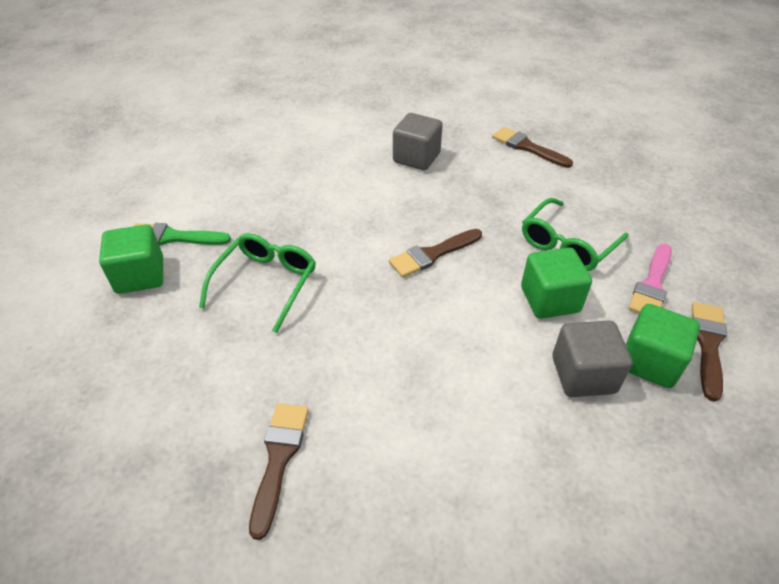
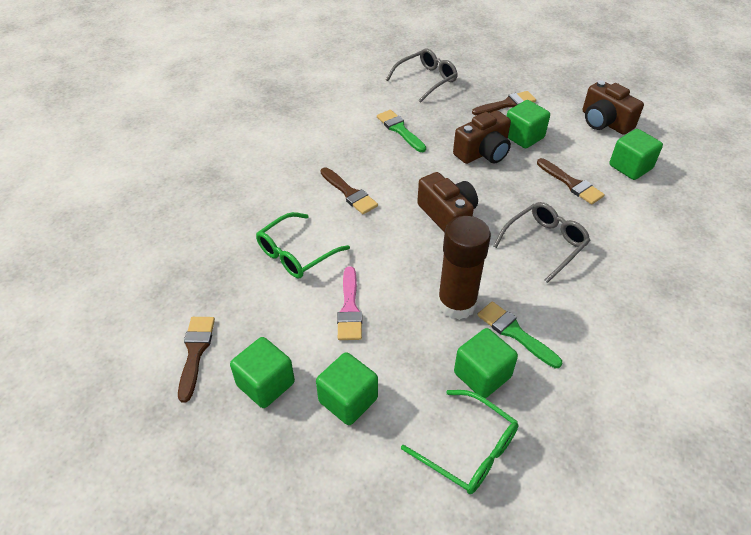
brown camera: 0 -> 3
brown glue stick: 0 -> 1
green brush: 1 -> 2
green cube: 3 -> 5
grey cube: 2 -> 0
grey glasses: 0 -> 2

